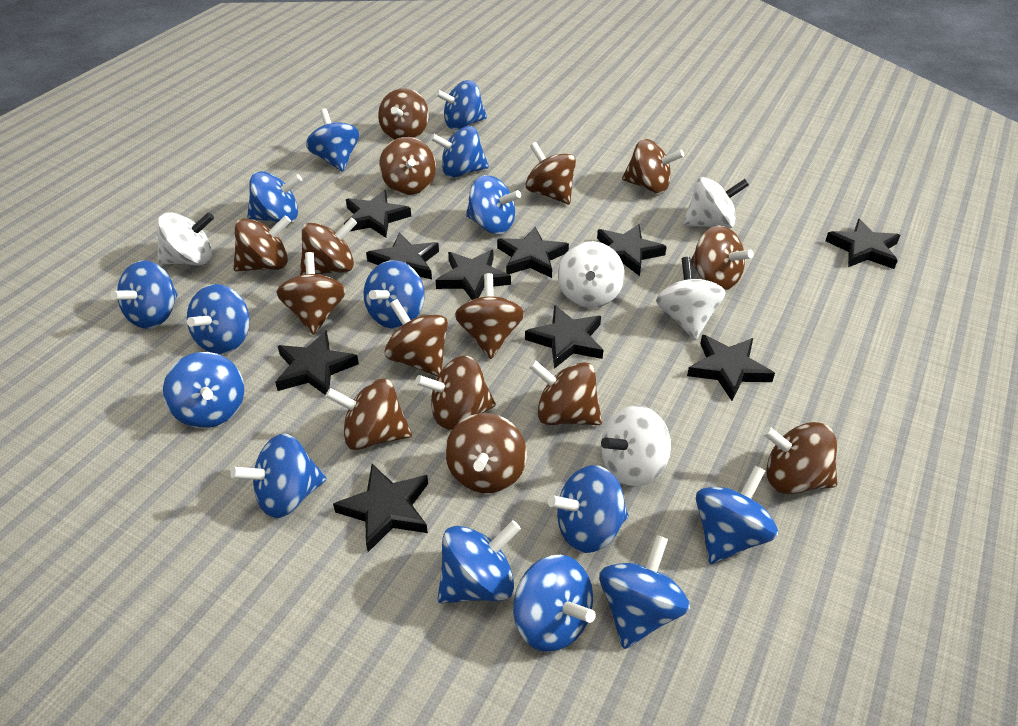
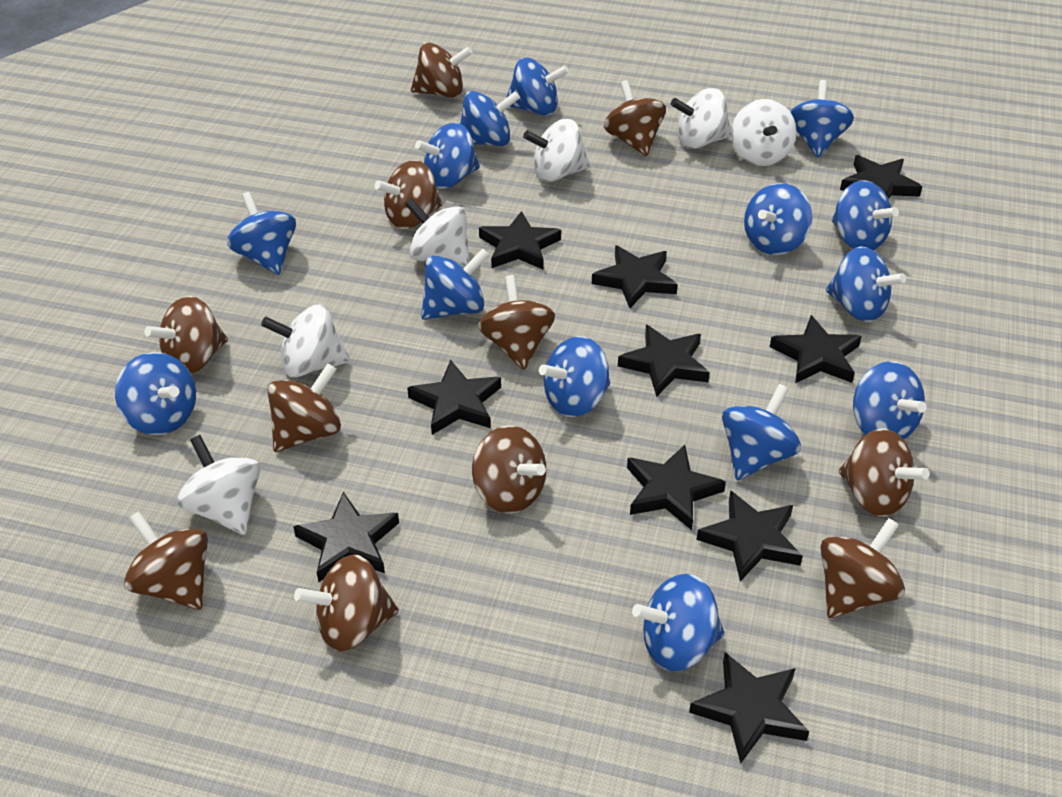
blue spinning top: 15 -> 14
brown spinning top: 15 -> 11
white spinning top: 5 -> 6

